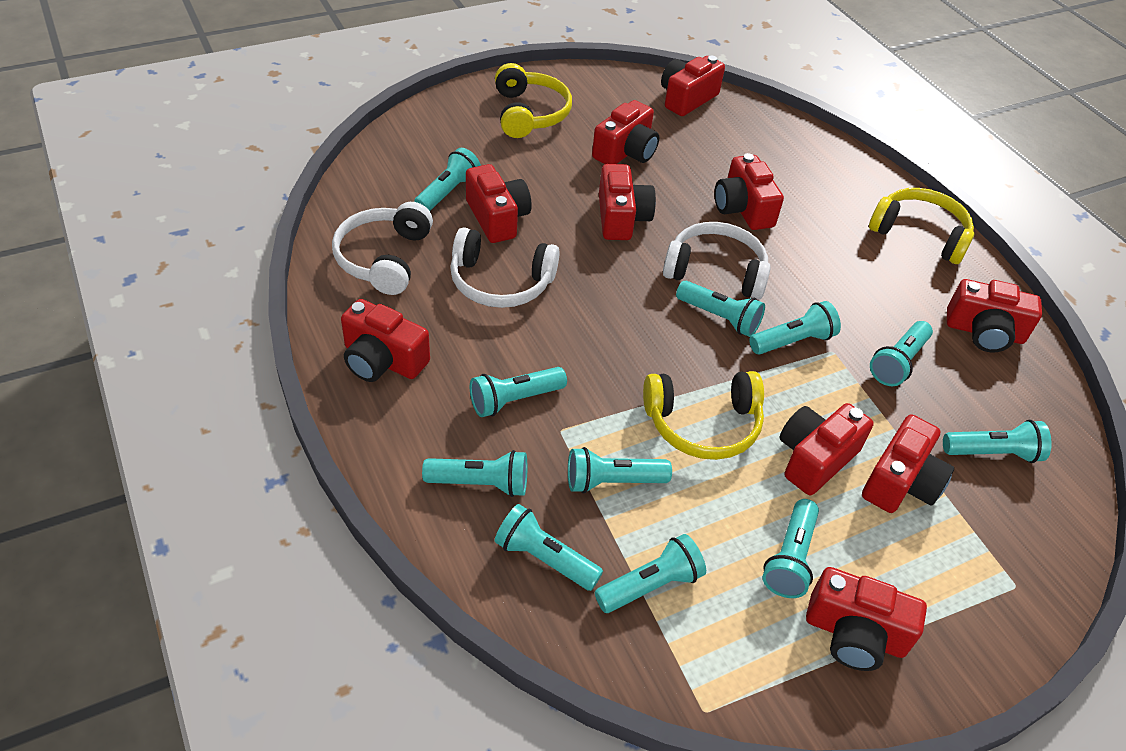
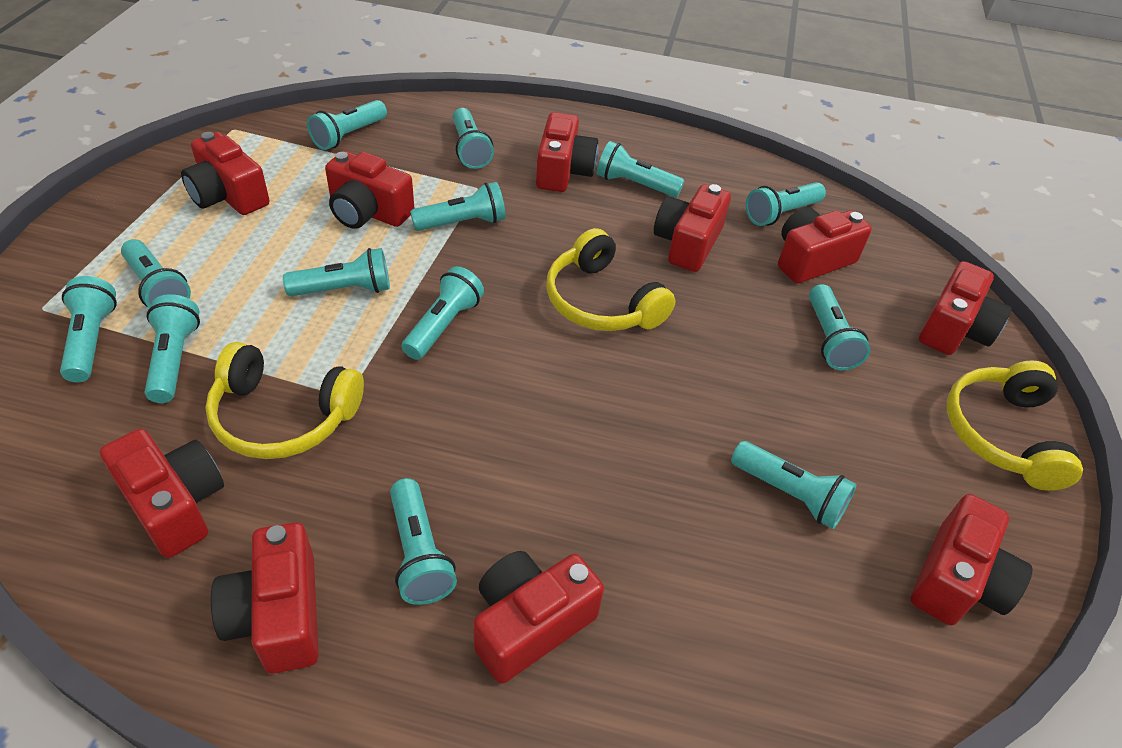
turquoise flashlight: 11 -> 13
white headphones: 3 -> 0

